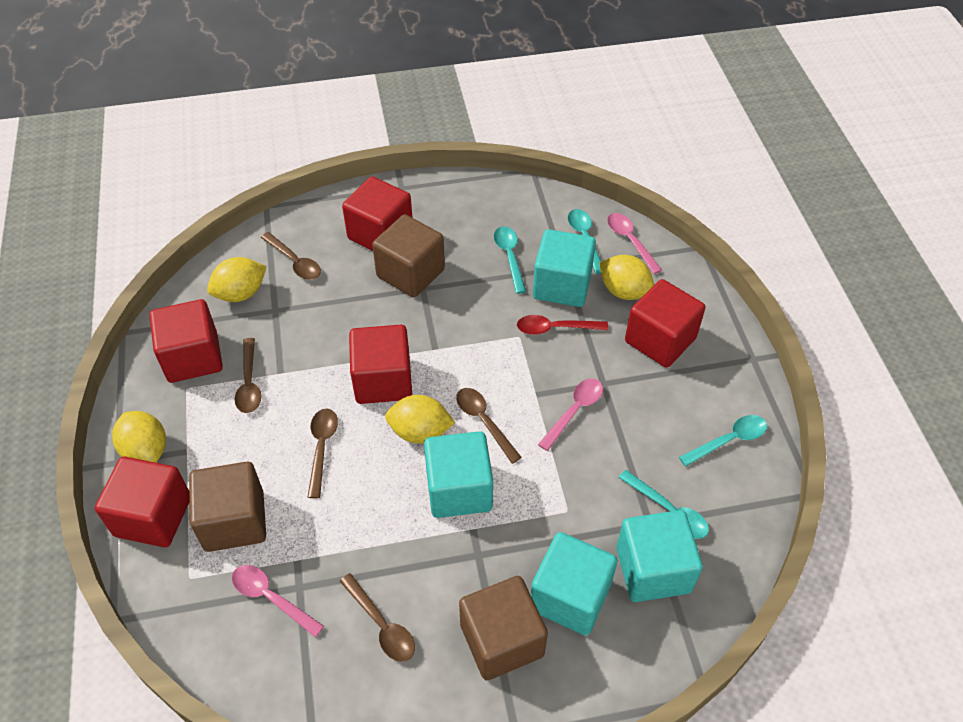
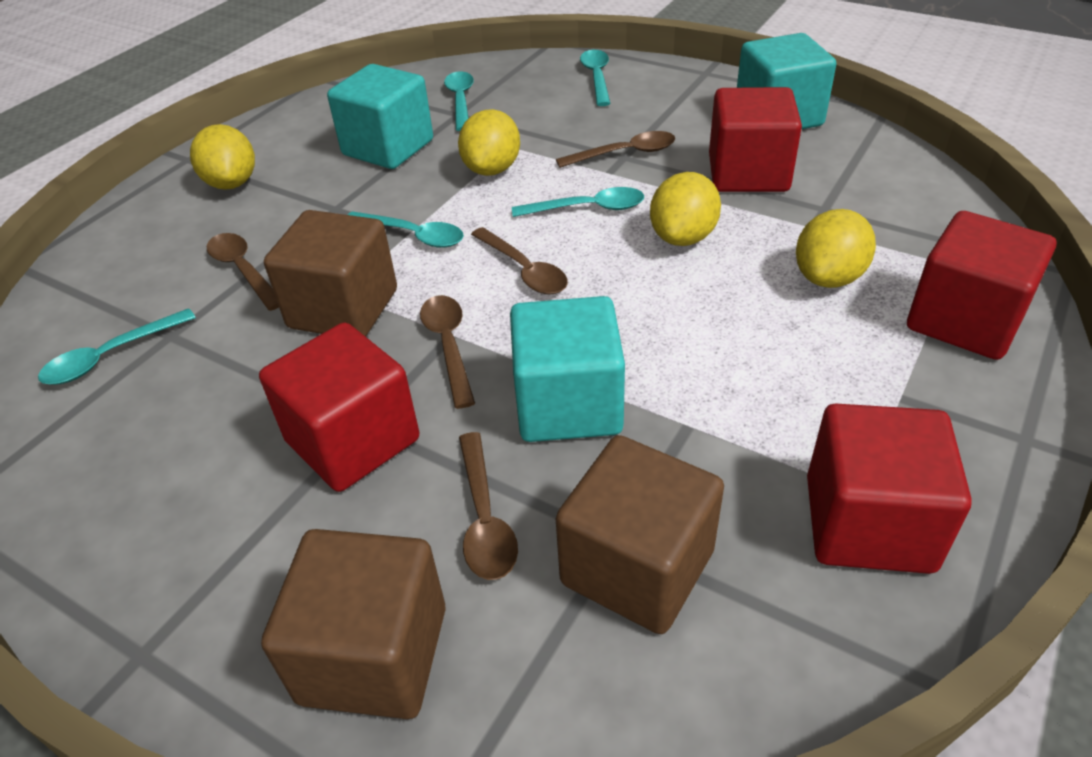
pink spoon: 3 -> 0
red cube: 5 -> 4
red spoon: 1 -> 0
turquoise cube: 4 -> 3
turquoise spoon: 4 -> 5

